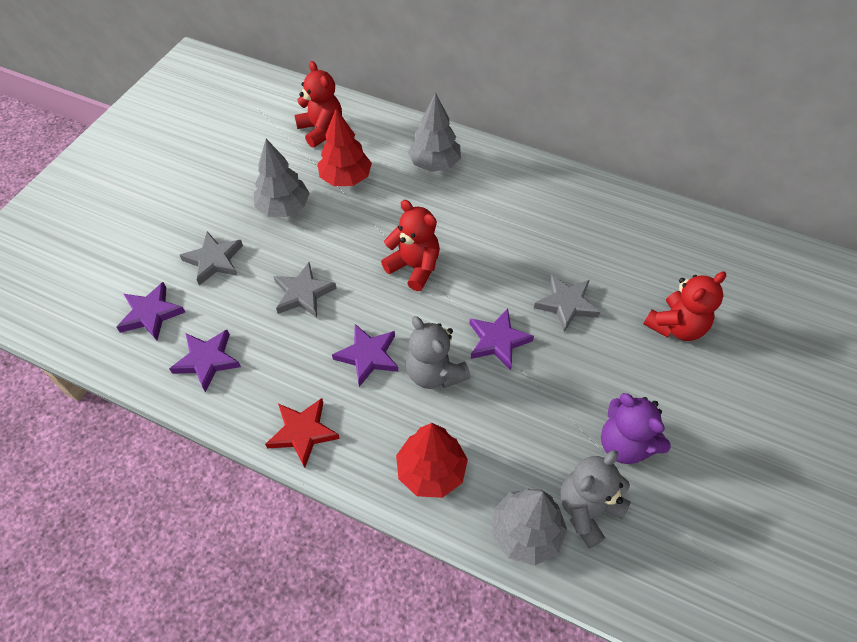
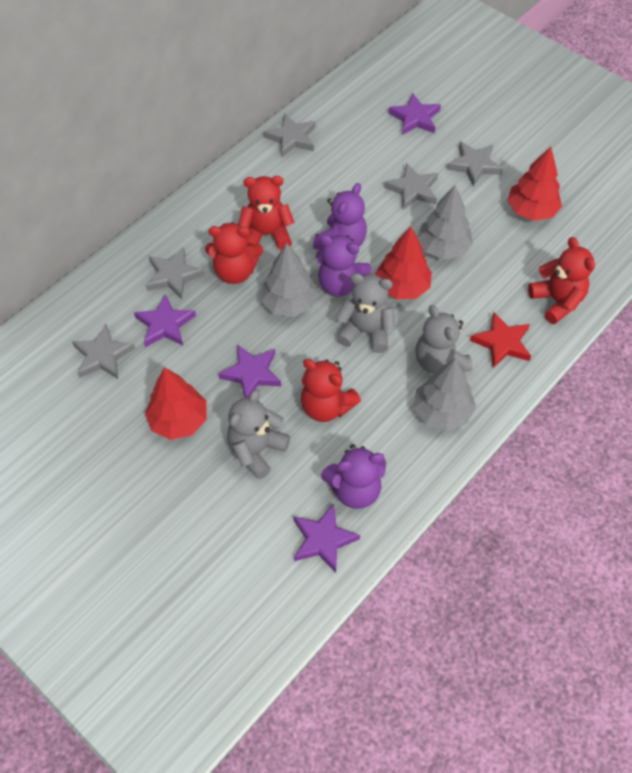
grey star: 3 -> 5
grey teddy bear: 2 -> 3
purple teddy bear: 1 -> 3
red teddy bear: 3 -> 4
red tree: 2 -> 3

